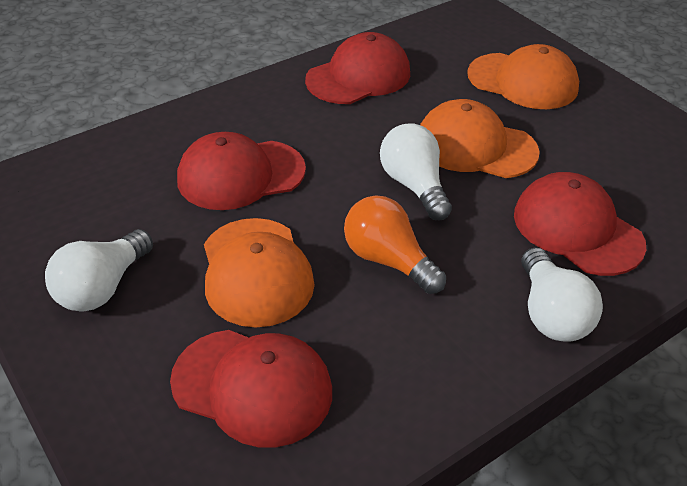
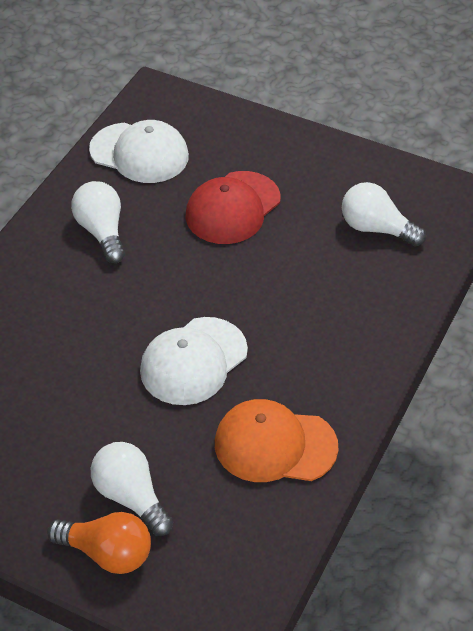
orange cap: 3 -> 1
red cap: 4 -> 1
white cap: 0 -> 2

